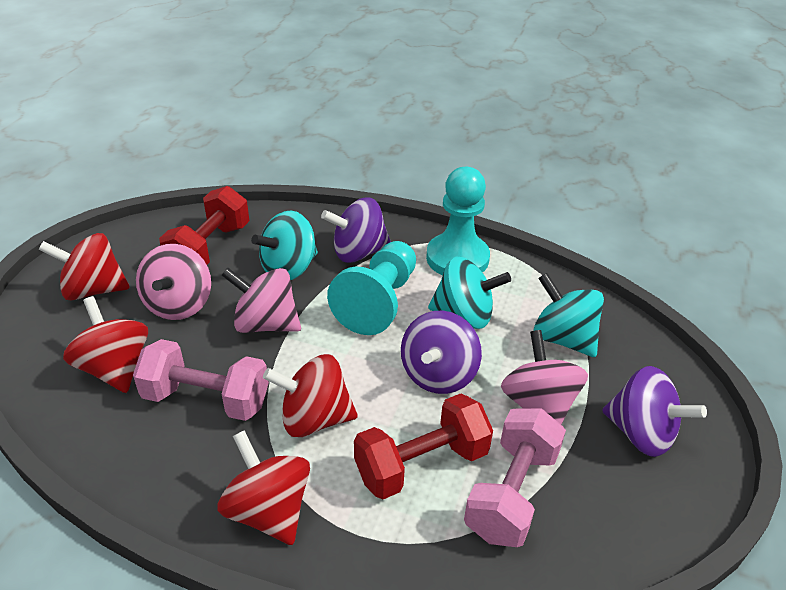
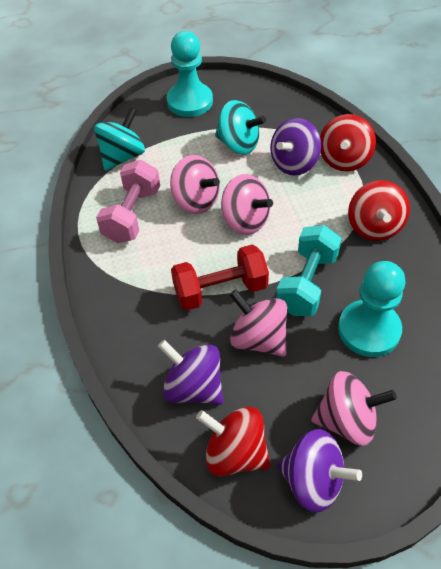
pink dumbbell: 2 -> 1
pink spinning top: 3 -> 4
red dumbbell: 2 -> 1
red spinning top: 4 -> 3
turquoise dumbbell: 0 -> 1
turquoise spinning top: 3 -> 2

